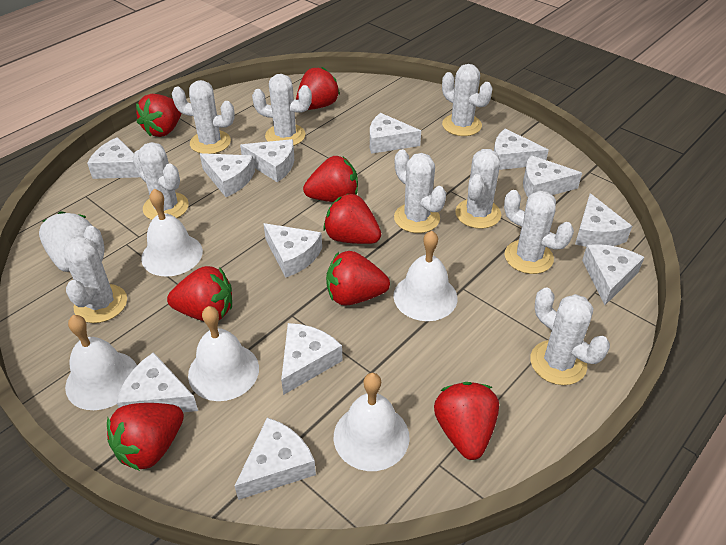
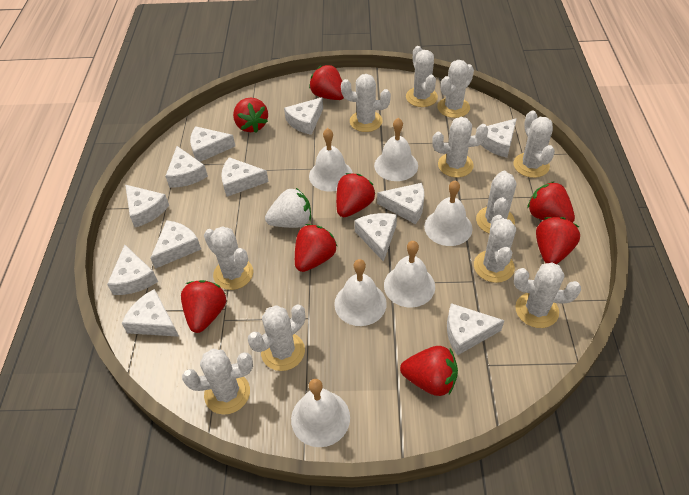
white bell: 5 -> 6
white cactus: 9 -> 11

